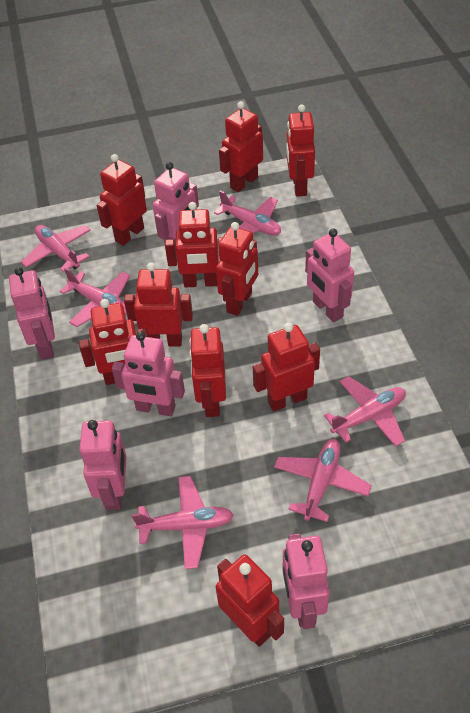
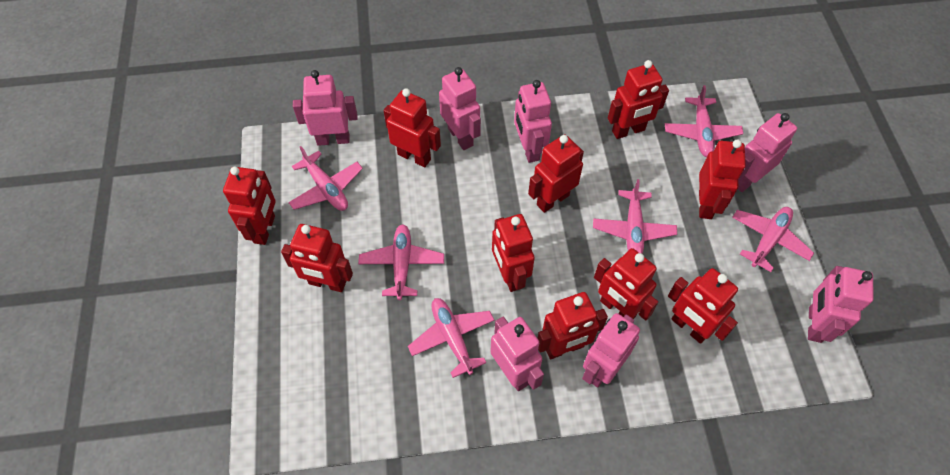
pink robot: 6 -> 7

